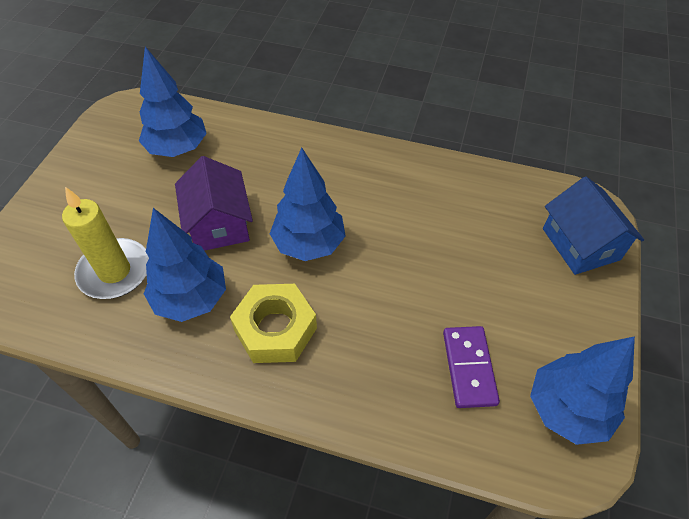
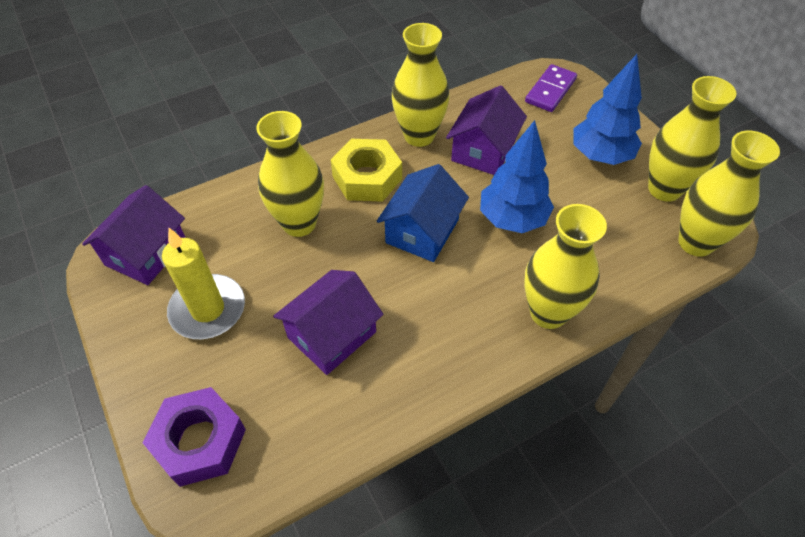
blue tree: 4 -> 2
purple house: 1 -> 3
purple nut: 0 -> 1
yellow vase: 0 -> 5

